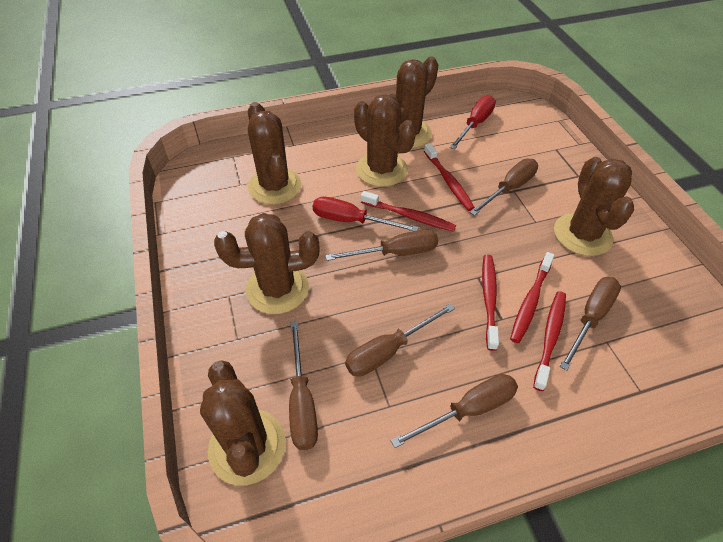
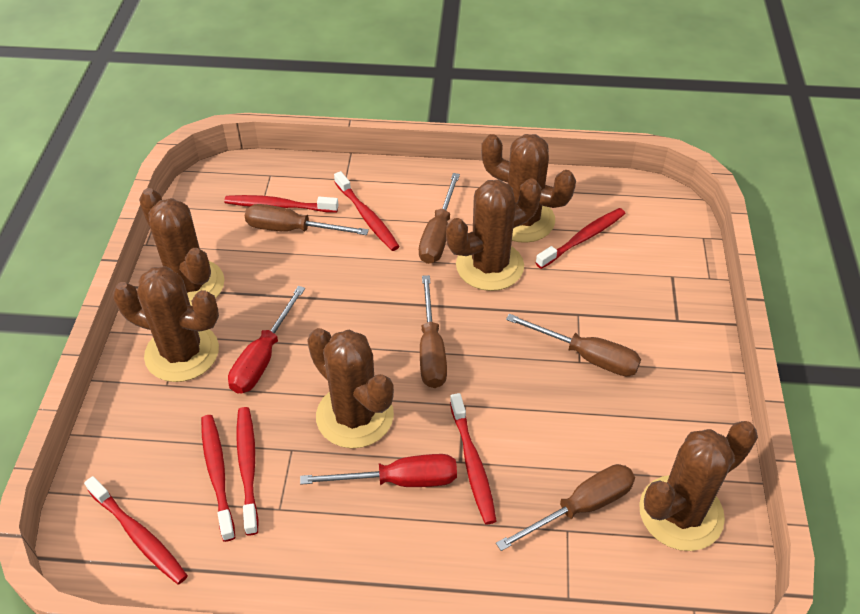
brown screwdriver: 6 -> 5
red toothbrush: 5 -> 7

